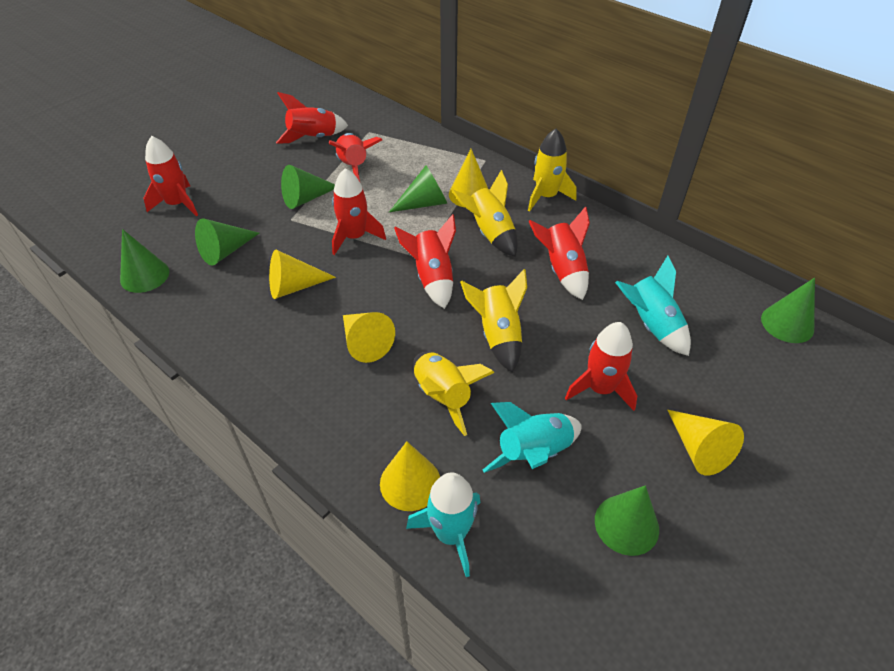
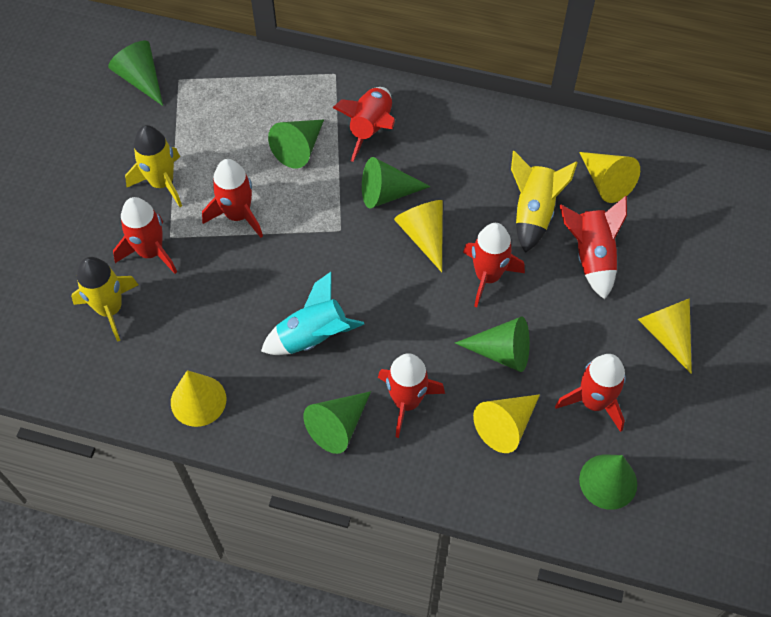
turquoise rocket: 3 -> 1
yellow rocket: 4 -> 3

